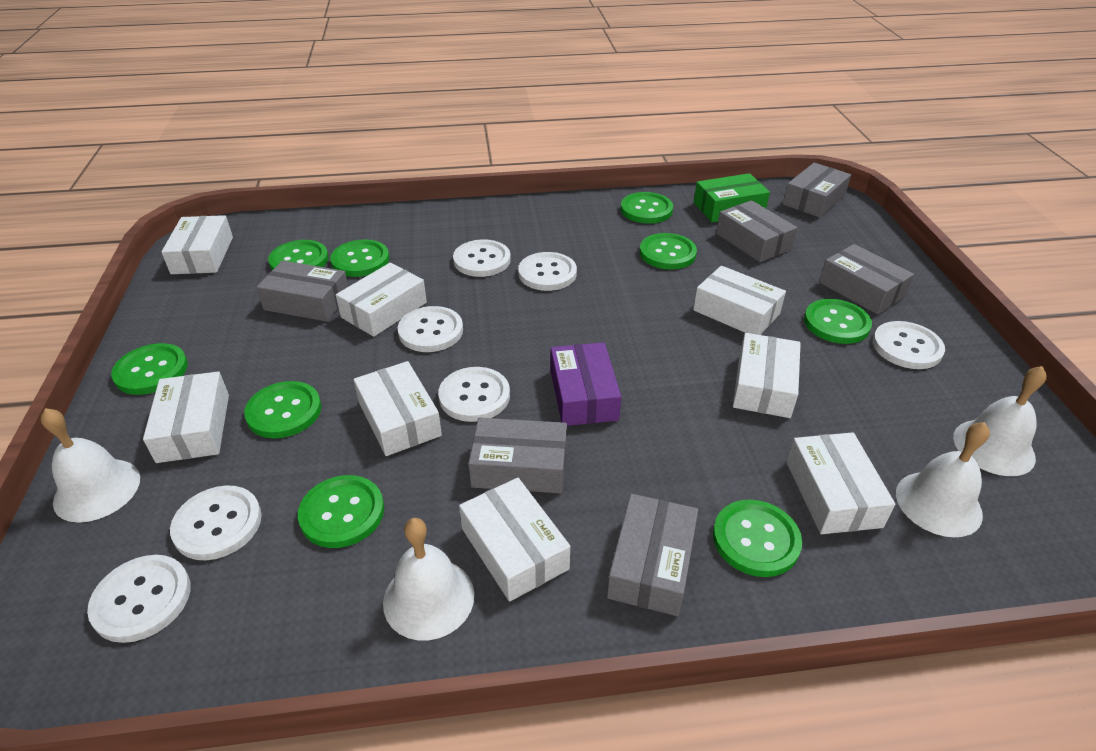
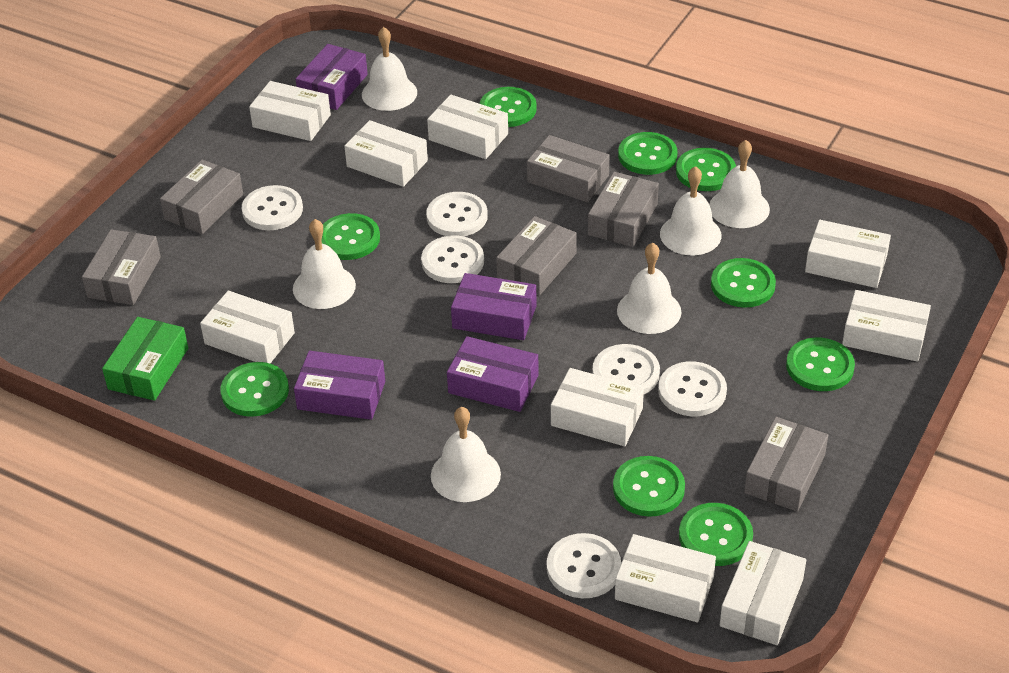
purple box: 1 -> 4
white bell: 4 -> 6
white box: 8 -> 9
white button: 7 -> 6

